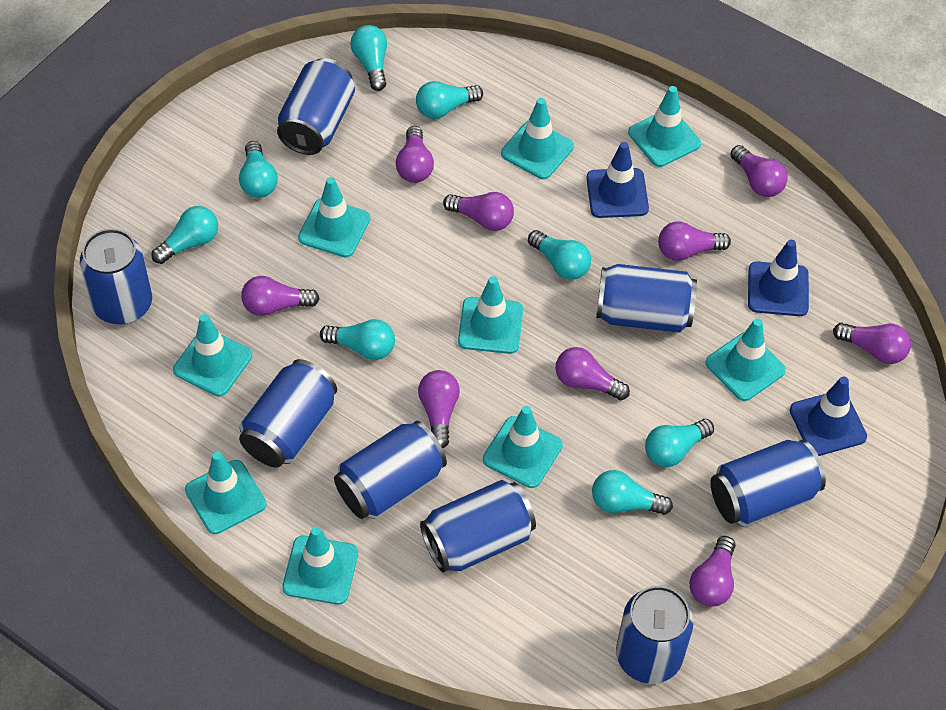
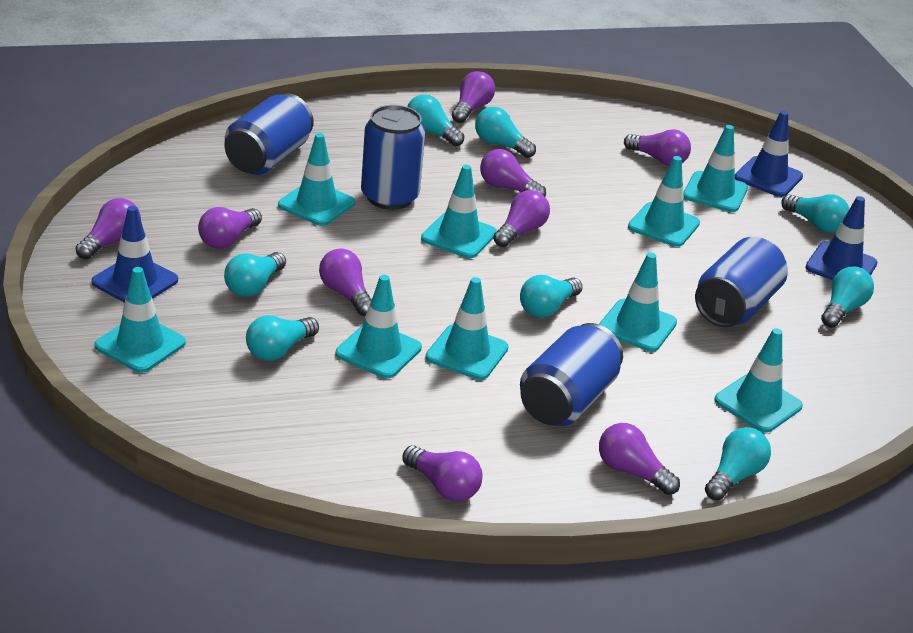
blue can: 8 -> 4

